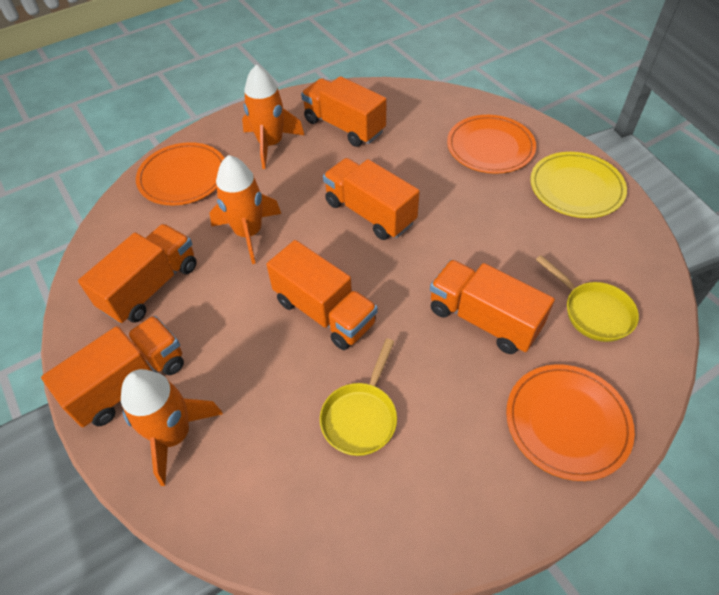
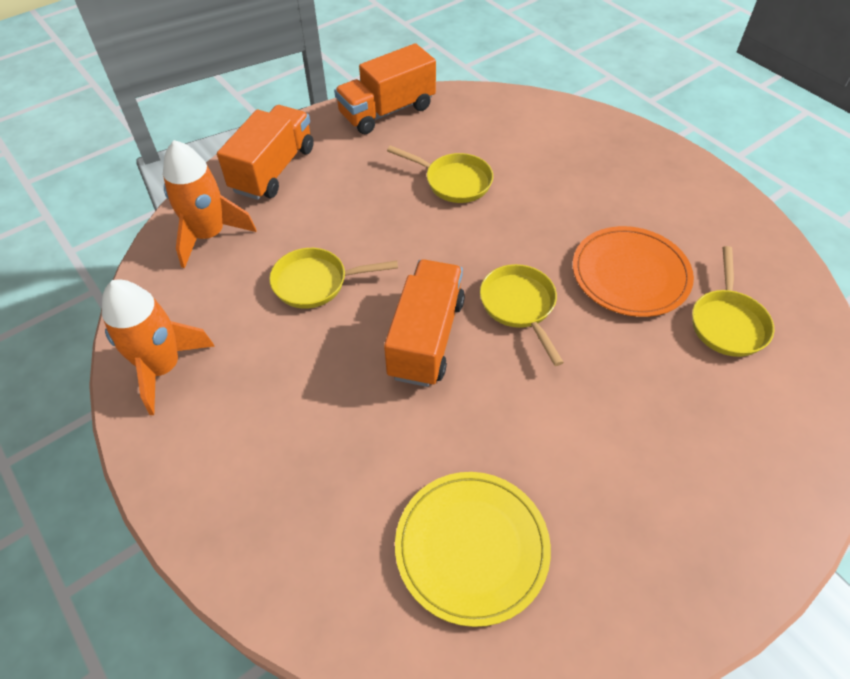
orange plate: 3 -> 1
orange rocket: 3 -> 2
orange truck: 6 -> 3
yellow pan: 2 -> 4

